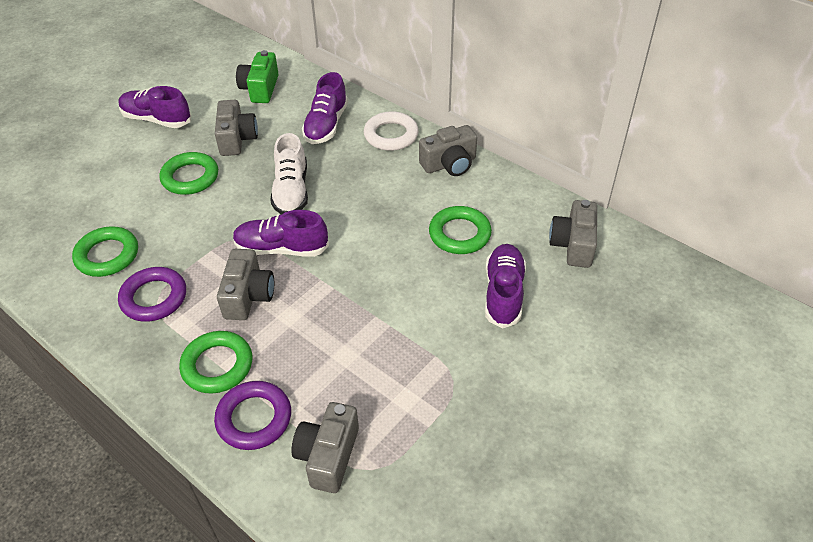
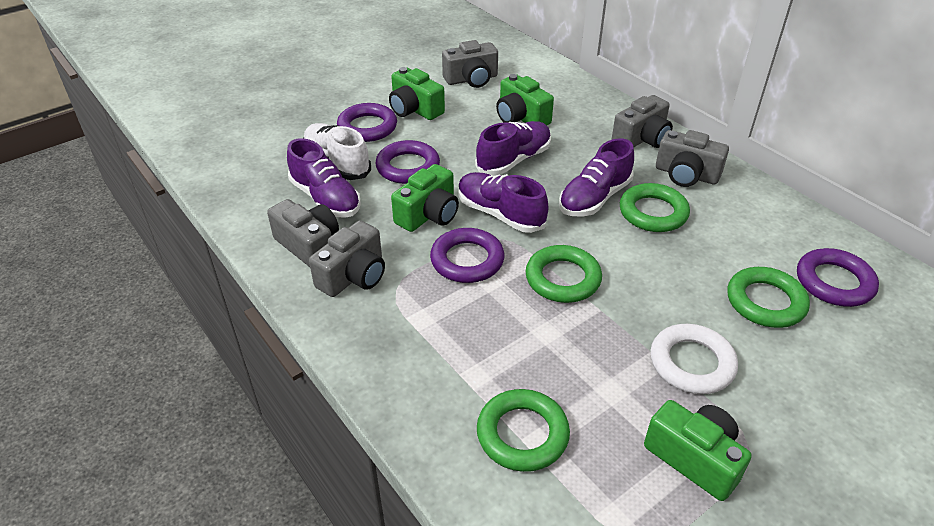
green camera: 1 -> 4
purple ring: 2 -> 4

